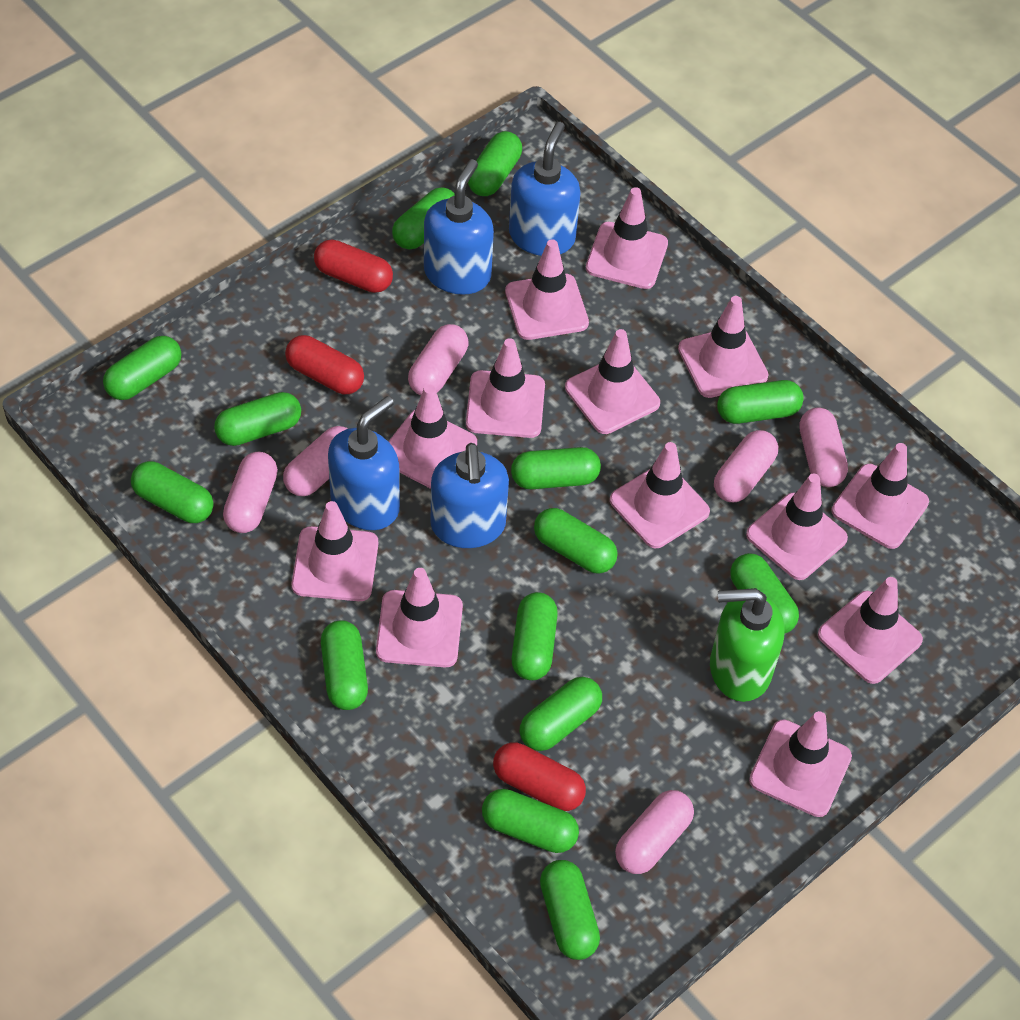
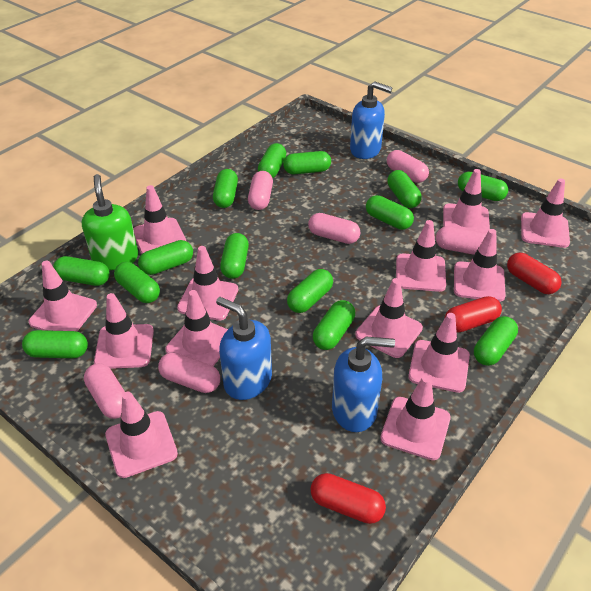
blue soap dispenser: 4 -> 3

